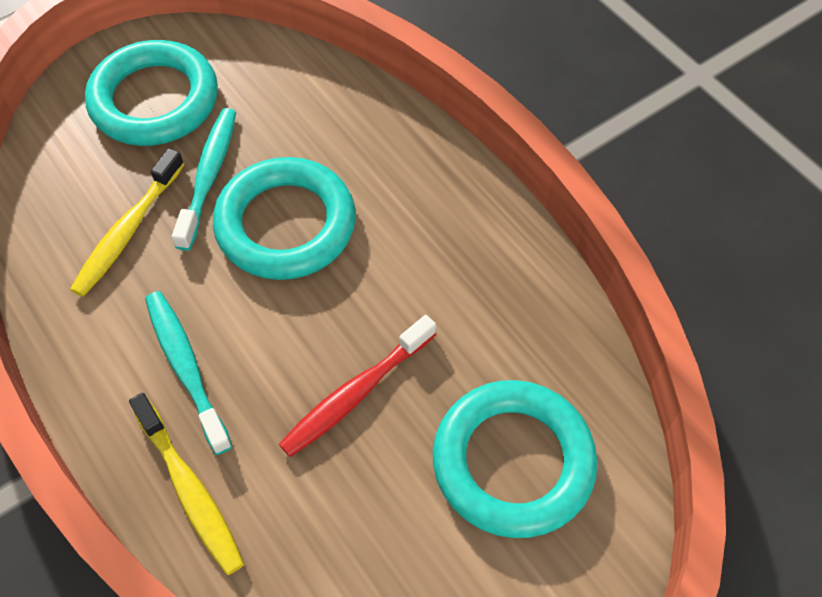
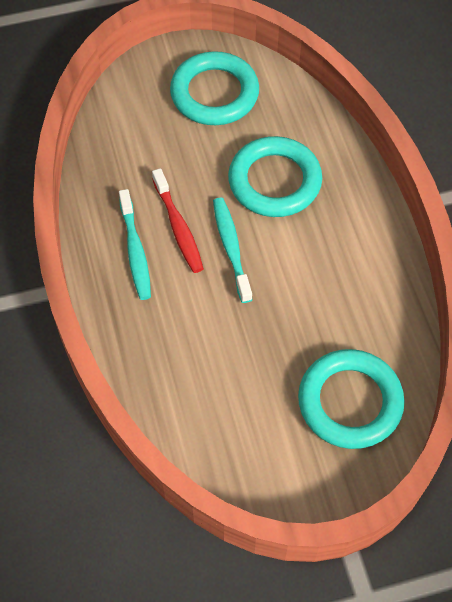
yellow toothbrush: 2 -> 0

